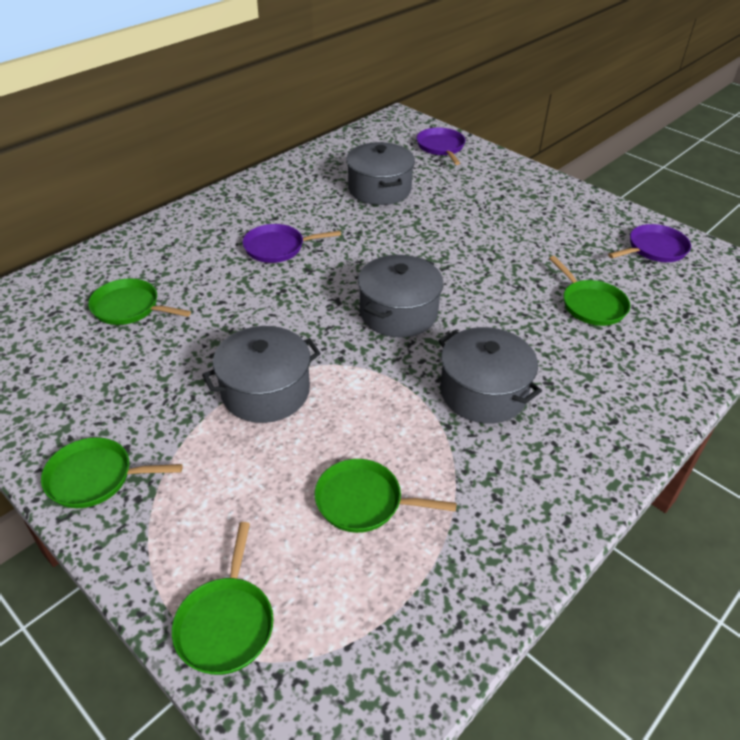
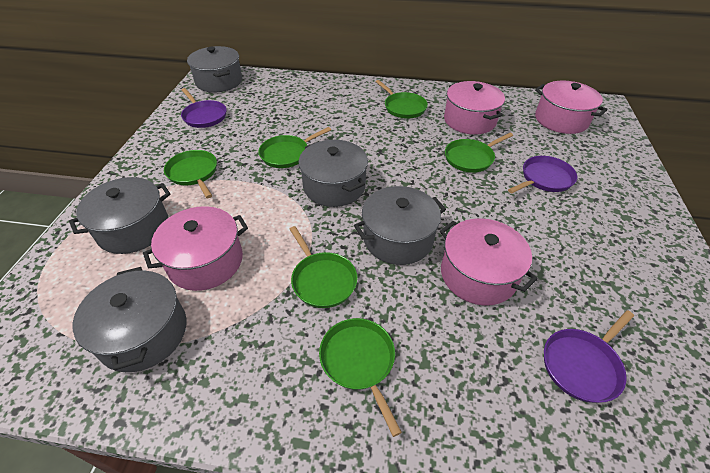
green pan: 5 -> 6
grey pot: 4 -> 5
pink pot: 0 -> 4

